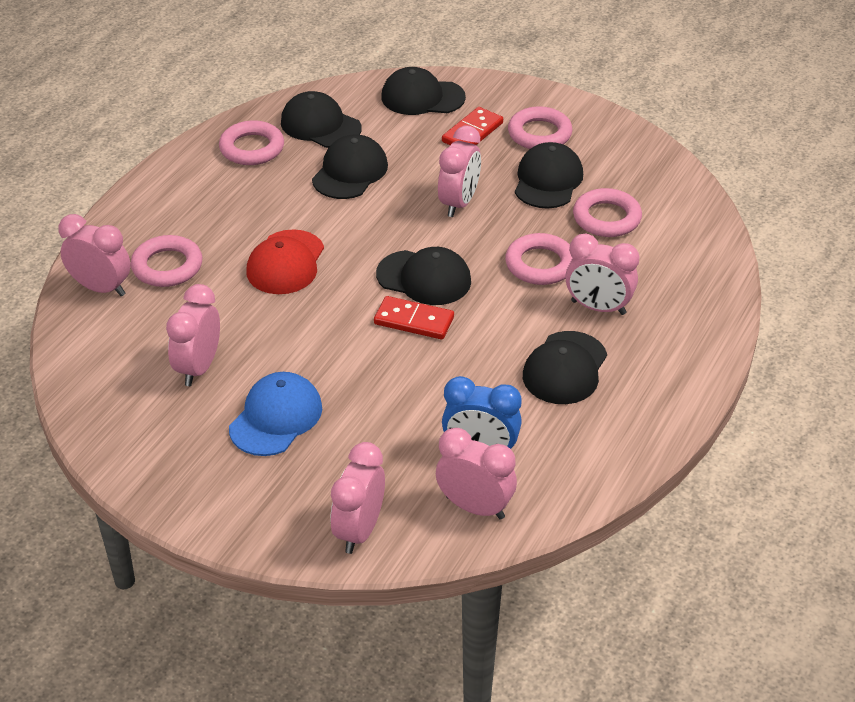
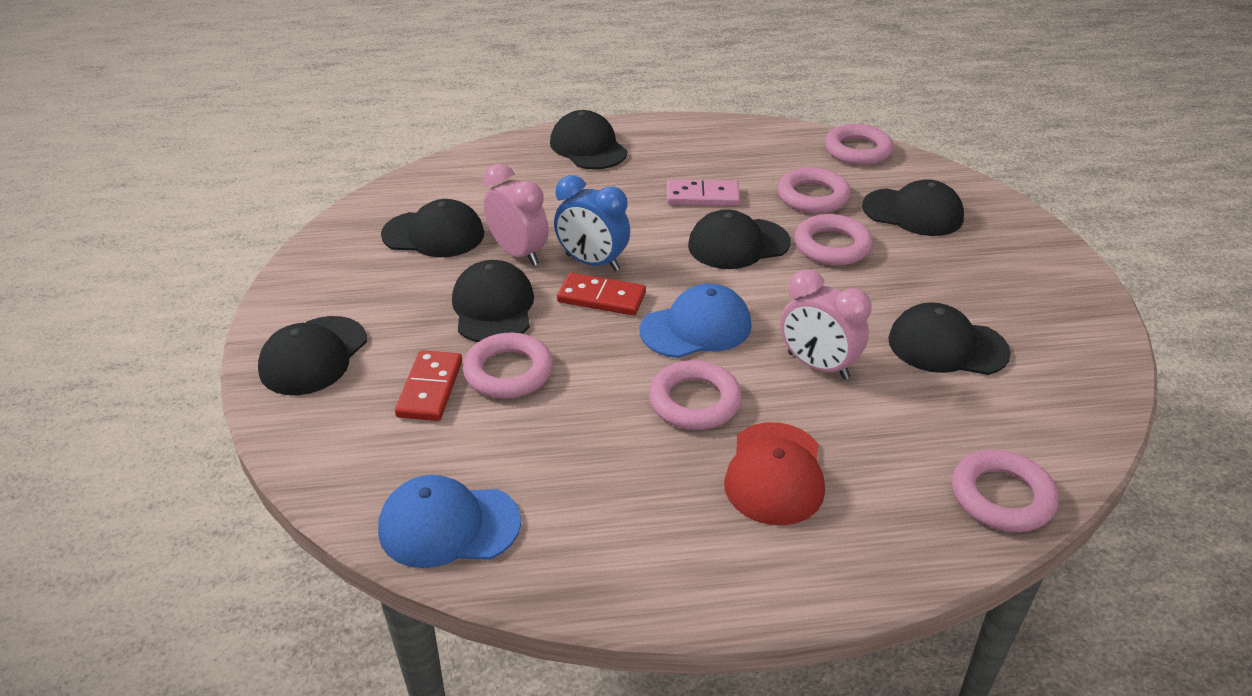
black cap: 6 -> 7
blue cap: 1 -> 2
pink clock: 6 -> 2
pink domino: 0 -> 1
pink ring: 5 -> 6

